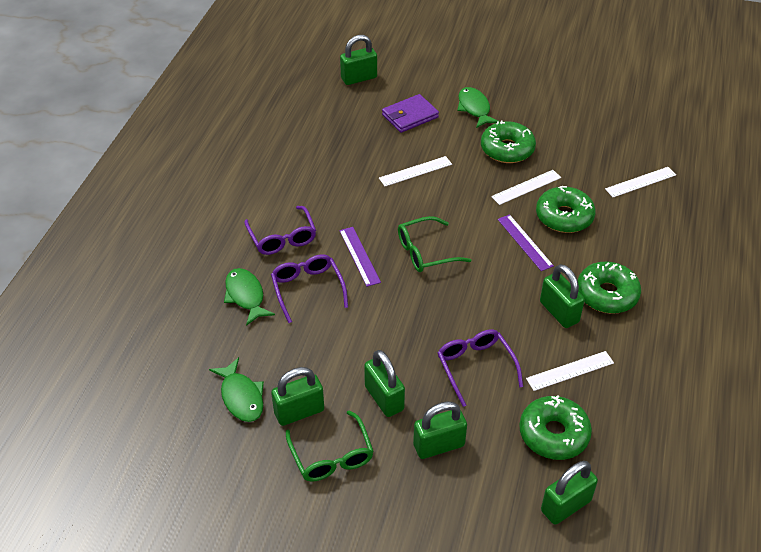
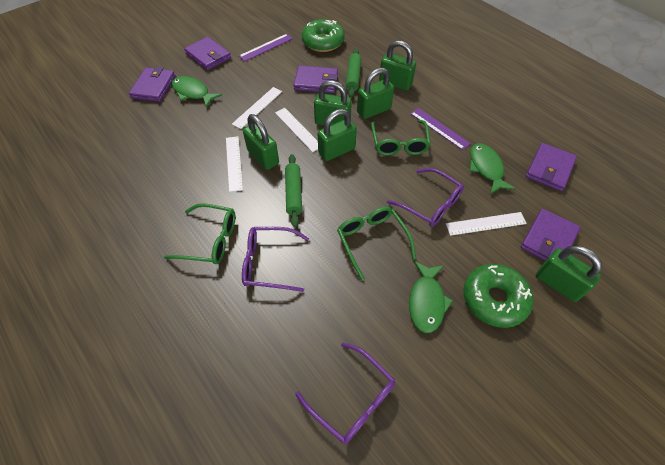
green donut: 4 -> 2
green glasses: 2 -> 3
green rolling pin: 0 -> 2
purple wallet: 1 -> 5

